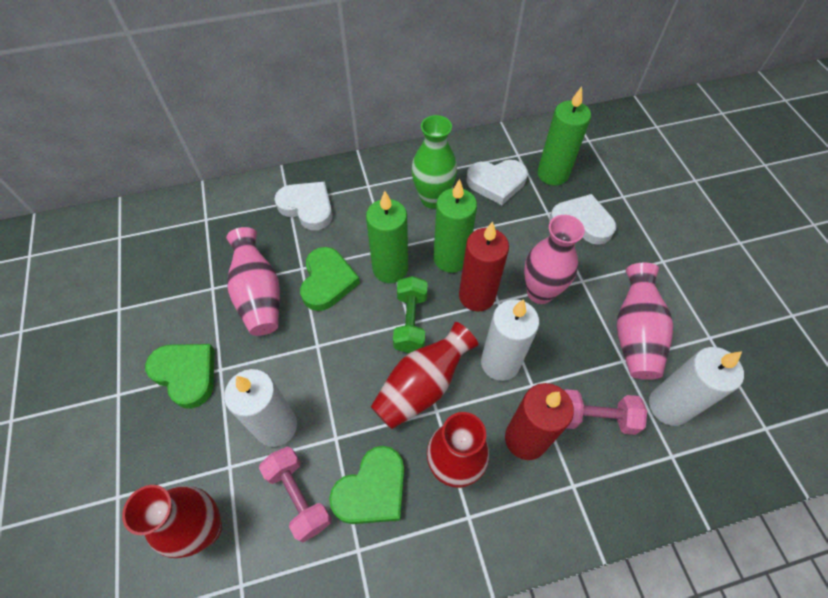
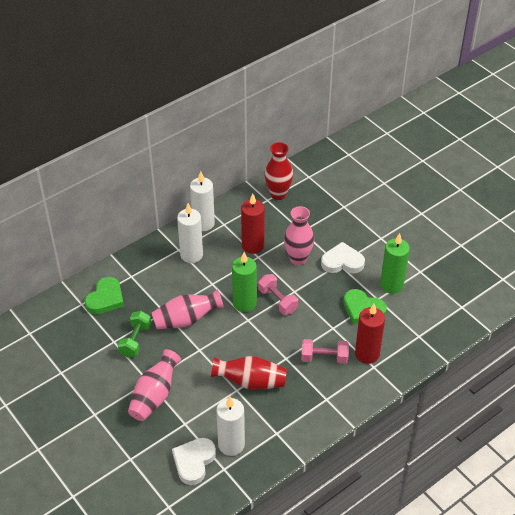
green candle: 3 -> 2
green heart: 3 -> 2
green vase: 1 -> 0
red vase: 3 -> 2
white heart: 3 -> 2

